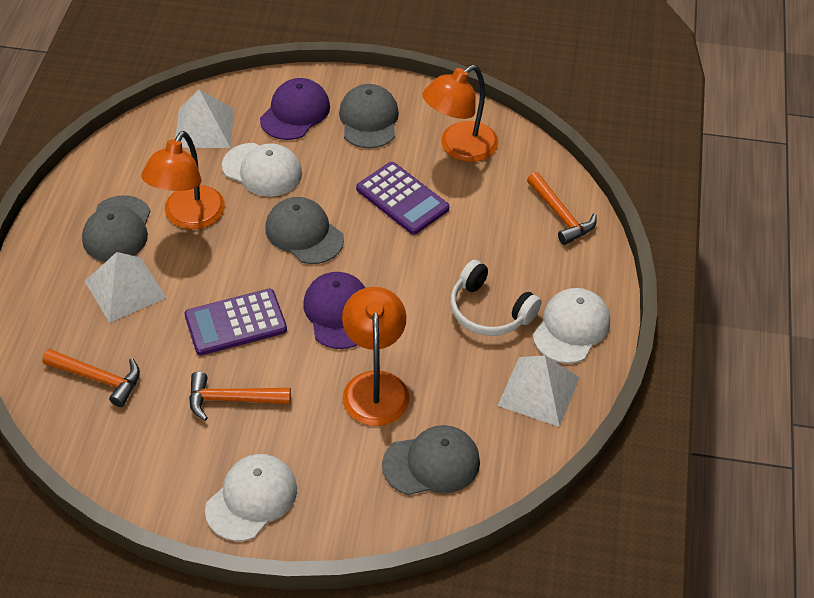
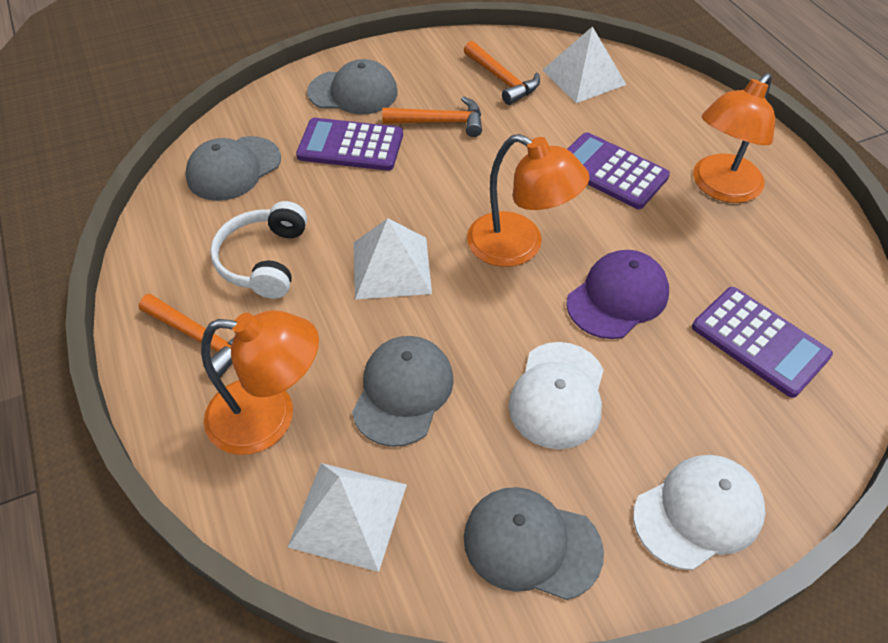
purple calculator: 2 -> 3
purple cap: 2 -> 1
white cap: 3 -> 2

